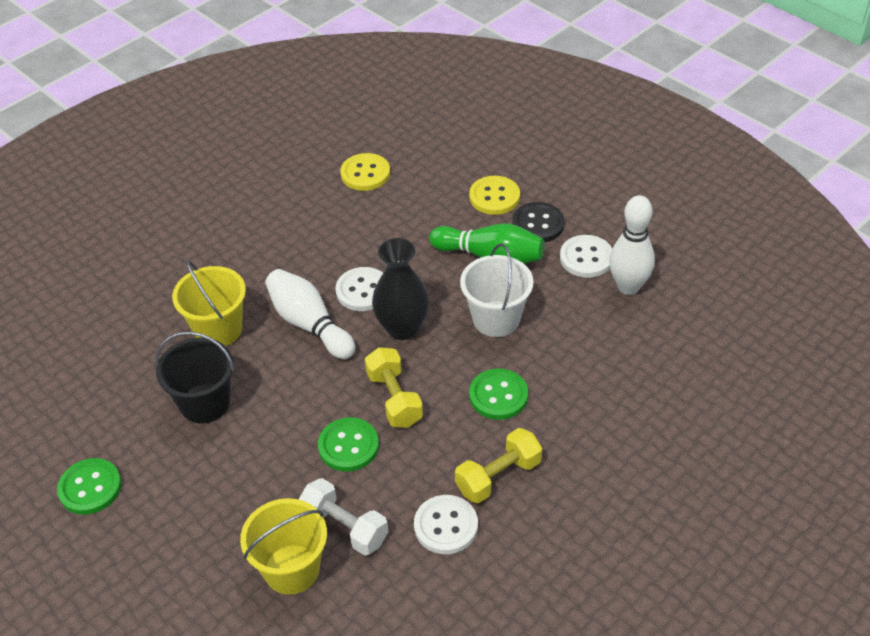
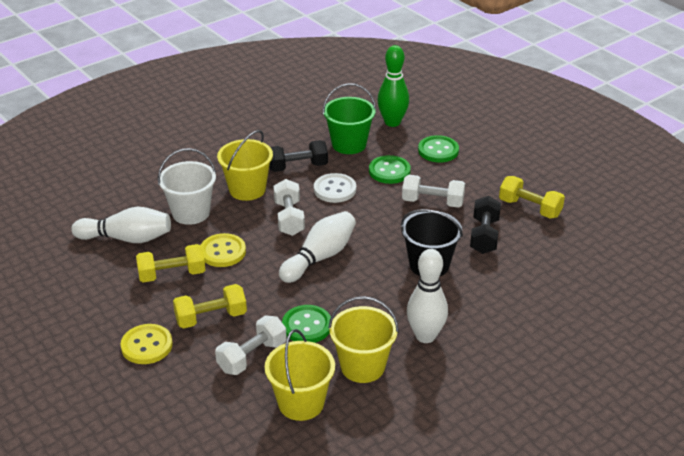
black button: 1 -> 0
black dumbbell: 0 -> 2
black vase: 1 -> 0
green bucket: 0 -> 1
white bowling pin: 2 -> 3
white button: 3 -> 1
white dumbbell: 1 -> 3
yellow bucket: 2 -> 3
yellow dumbbell: 2 -> 3

